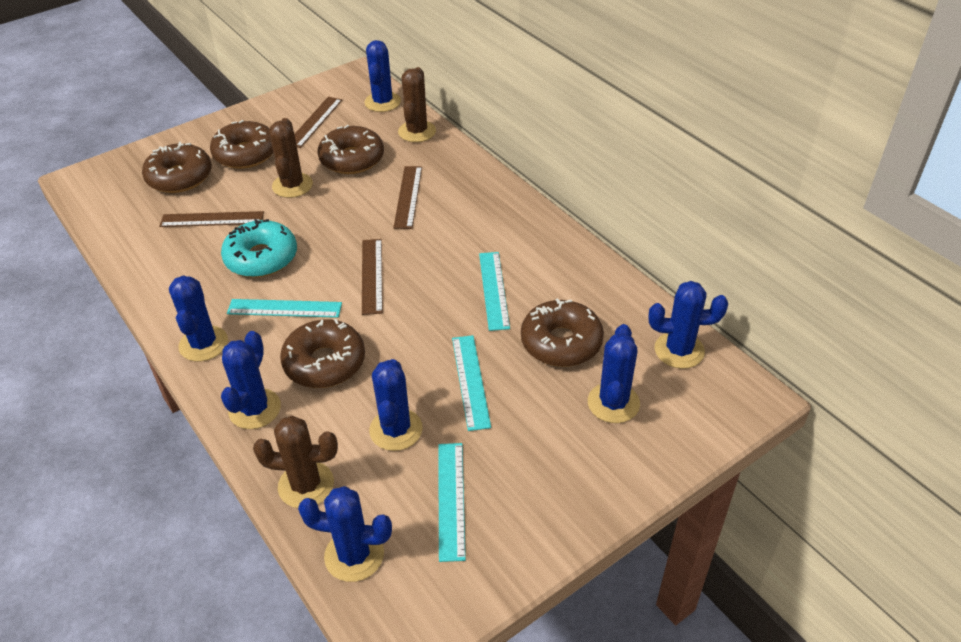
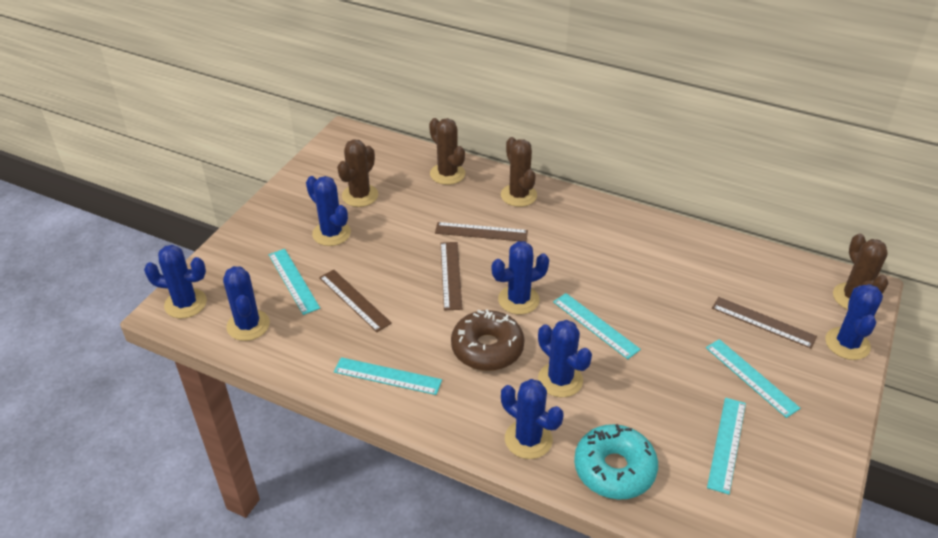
brown cactus: 3 -> 4
brown donut: 5 -> 1
turquoise ruler: 4 -> 5

